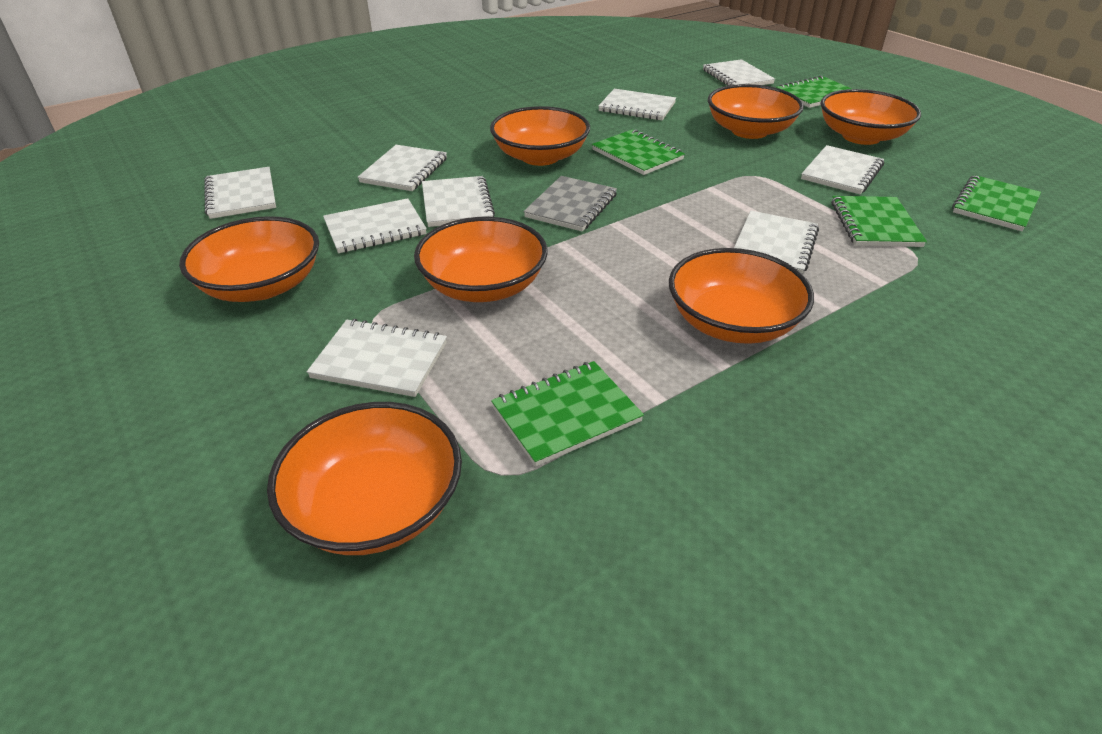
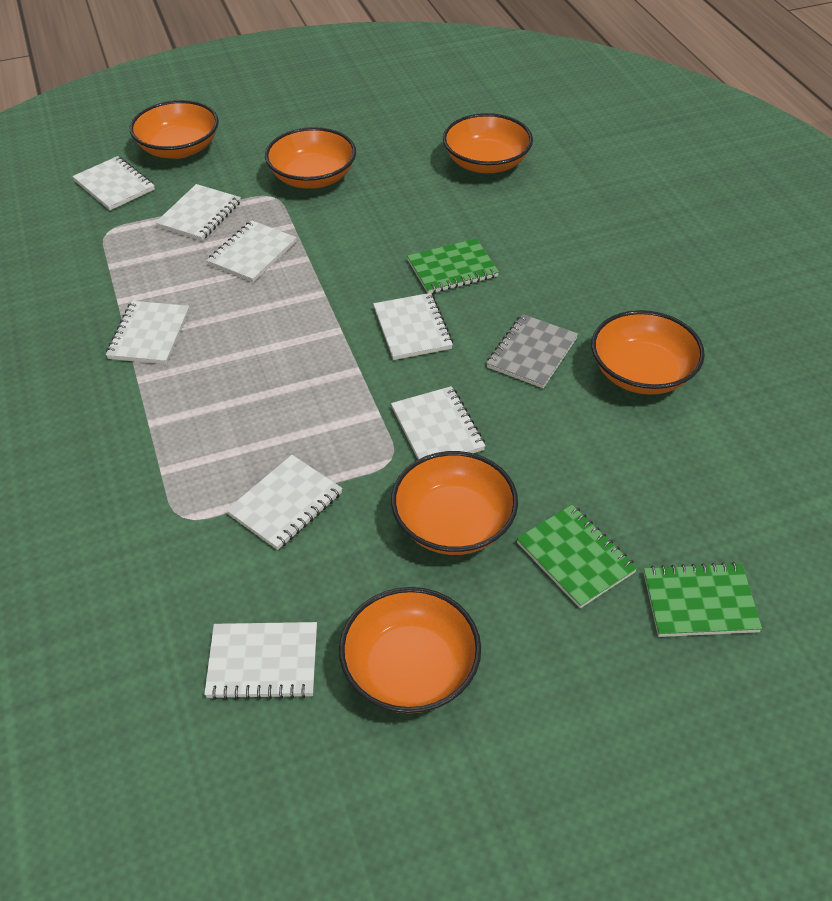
green notebook: 5 -> 3
orange bowl: 7 -> 6
white notebook: 9 -> 8

